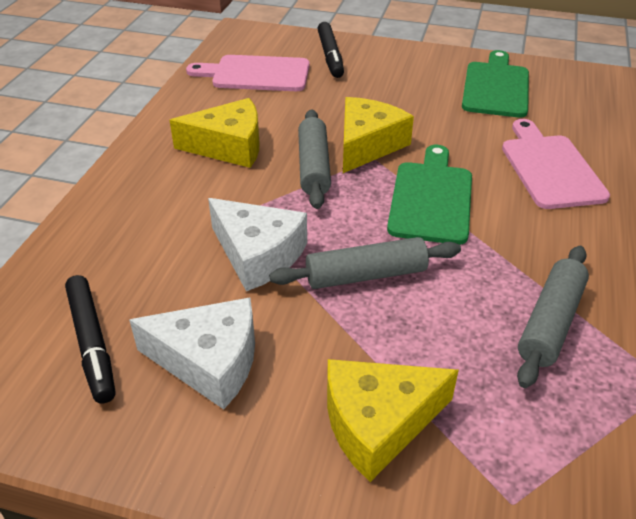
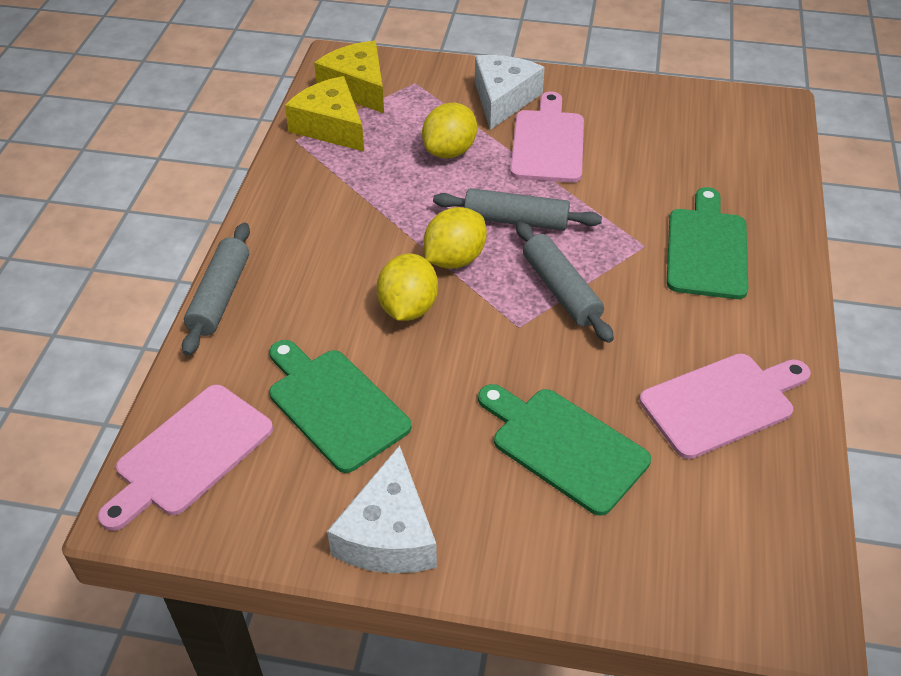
black marker: 2 -> 0
green cutting board: 2 -> 3
pink cutting board: 2 -> 3
yellow cheese: 3 -> 2
yellow lemon: 0 -> 3

